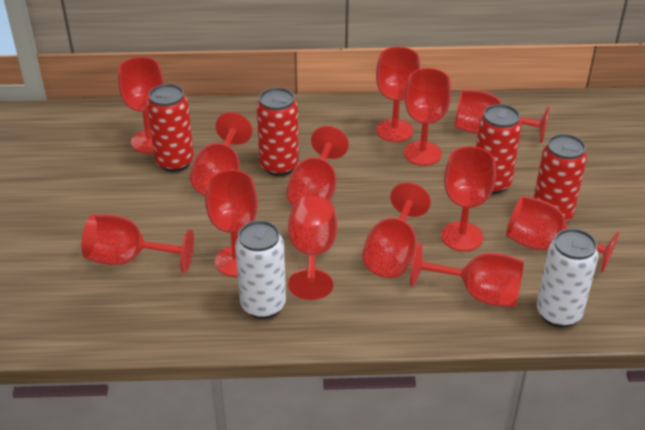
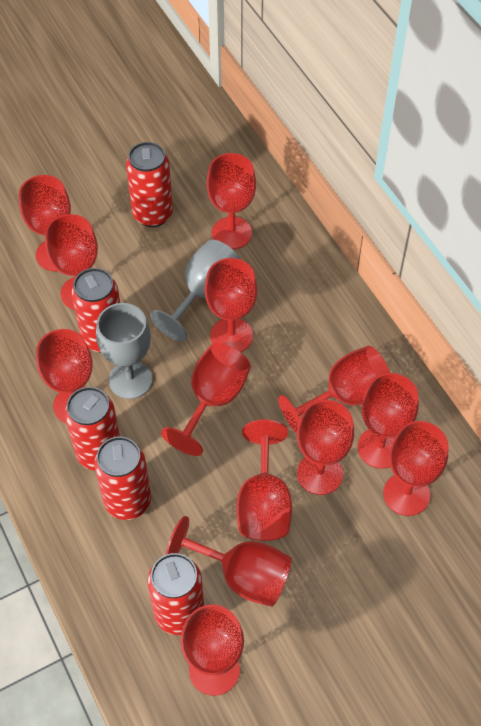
grey goblet: 0 -> 2
red can: 4 -> 5
white can: 2 -> 0

